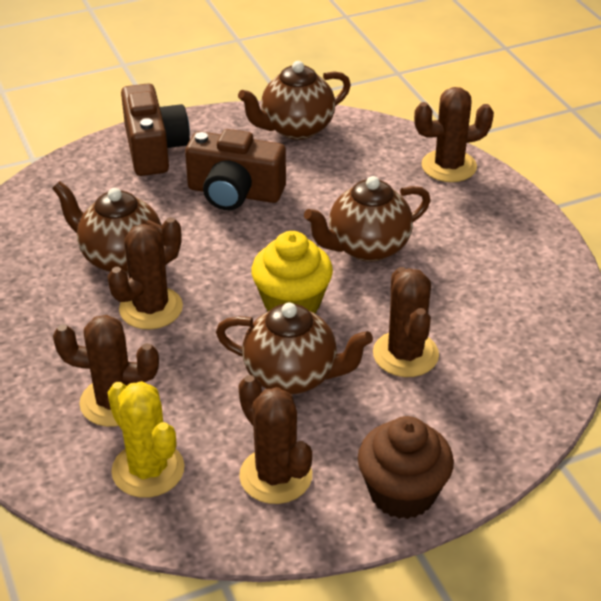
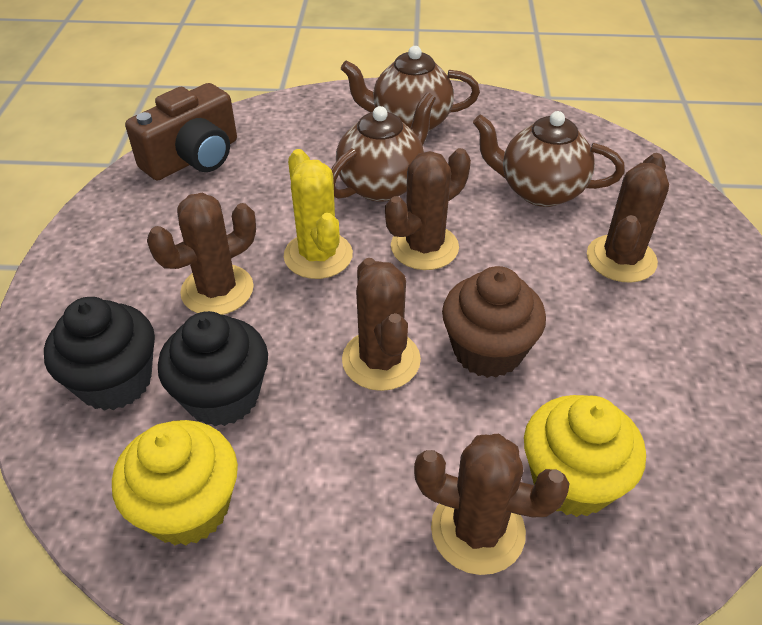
black cupcake: 0 -> 2
brown camera: 2 -> 1
brown teapot: 4 -> 3
yellow cupcake: 1 -> 2

